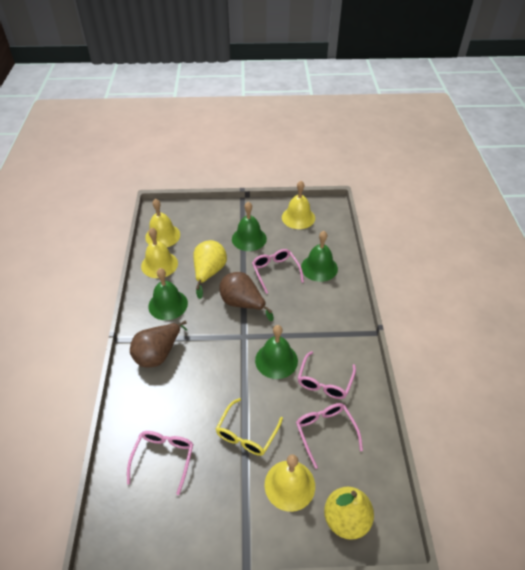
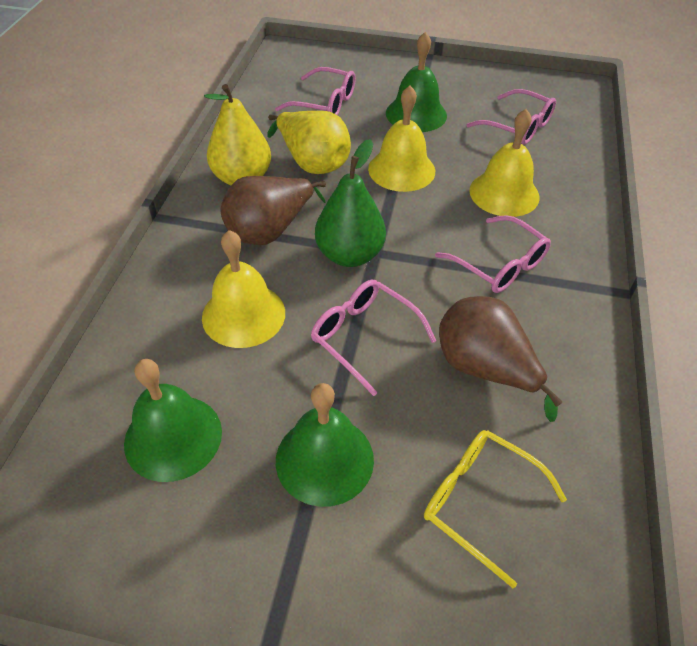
green bell: 4 -> 3
green pear: 0 -> 1
yellow bell: 4 -> 3

